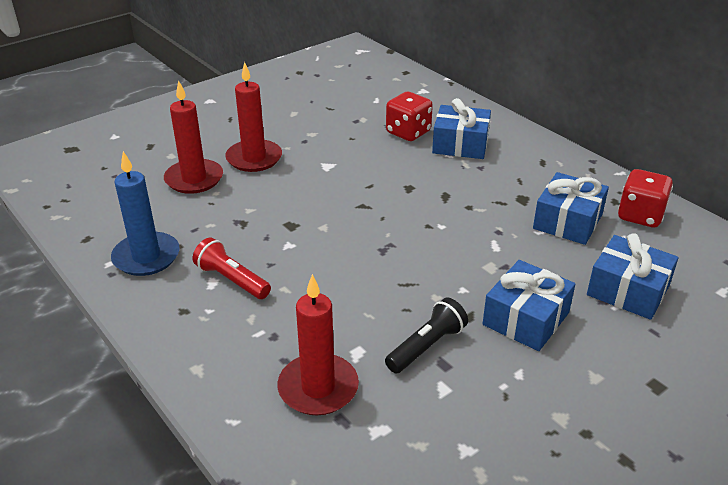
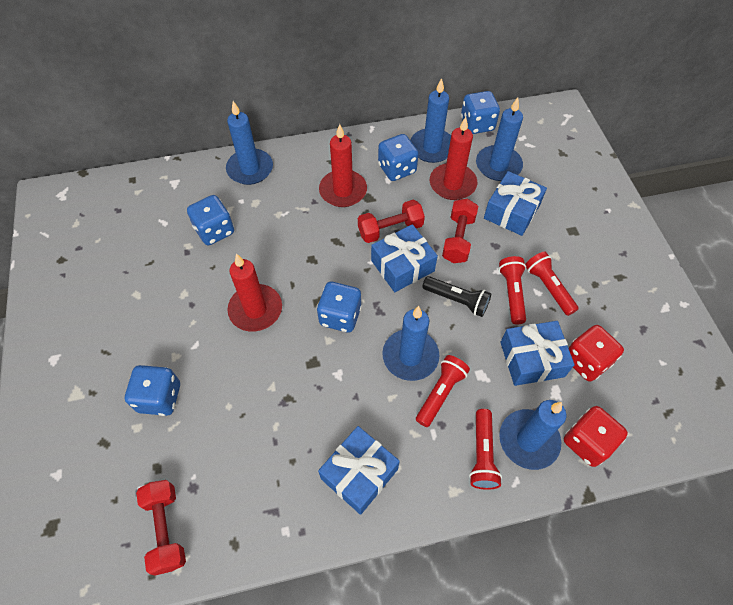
blue candle: 1 -> 5
blue dice: 0 -> 5
red dumbbell: 0 -> 3
red flashlight: 1 -> 4

